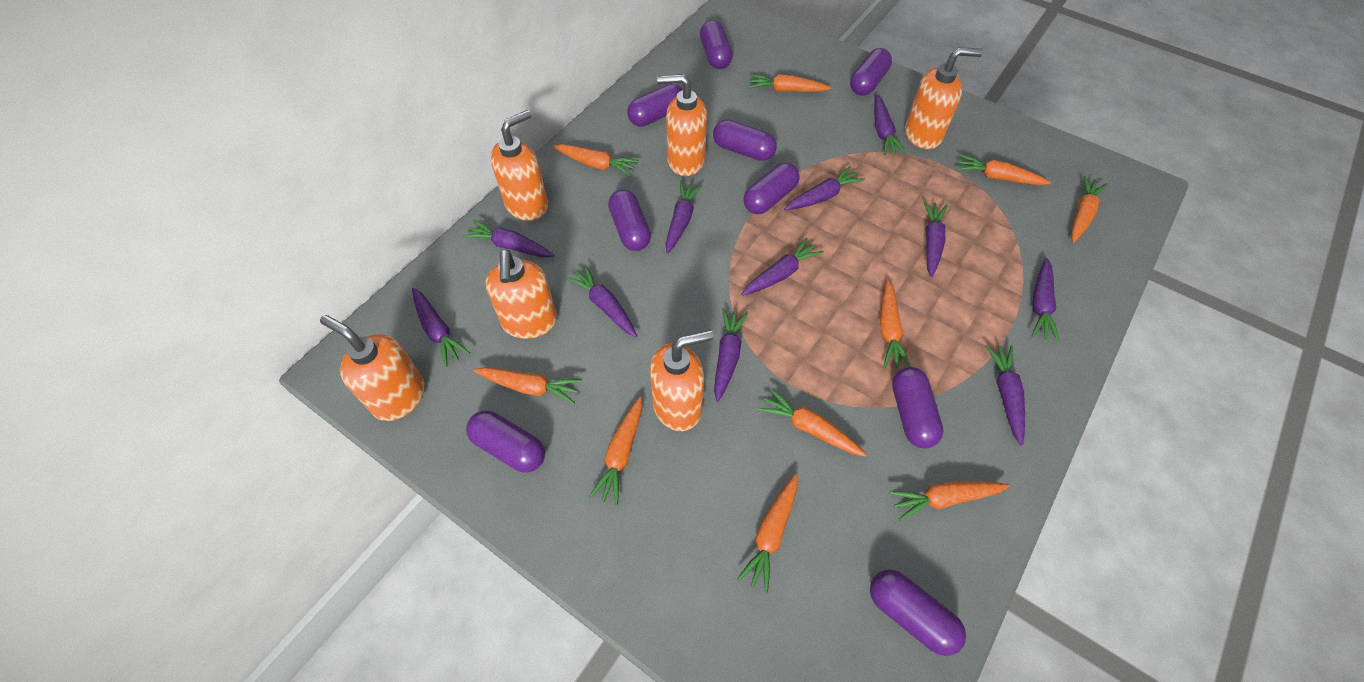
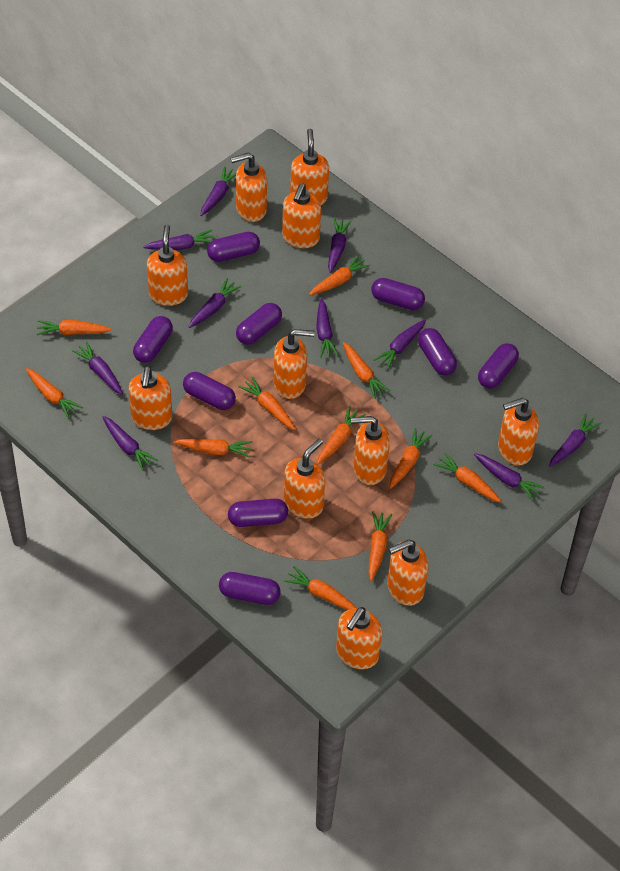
orange carrot: 10 -> 11
orange soap dispenser: 6 -> 11
purple carrot: 11 -> 10

